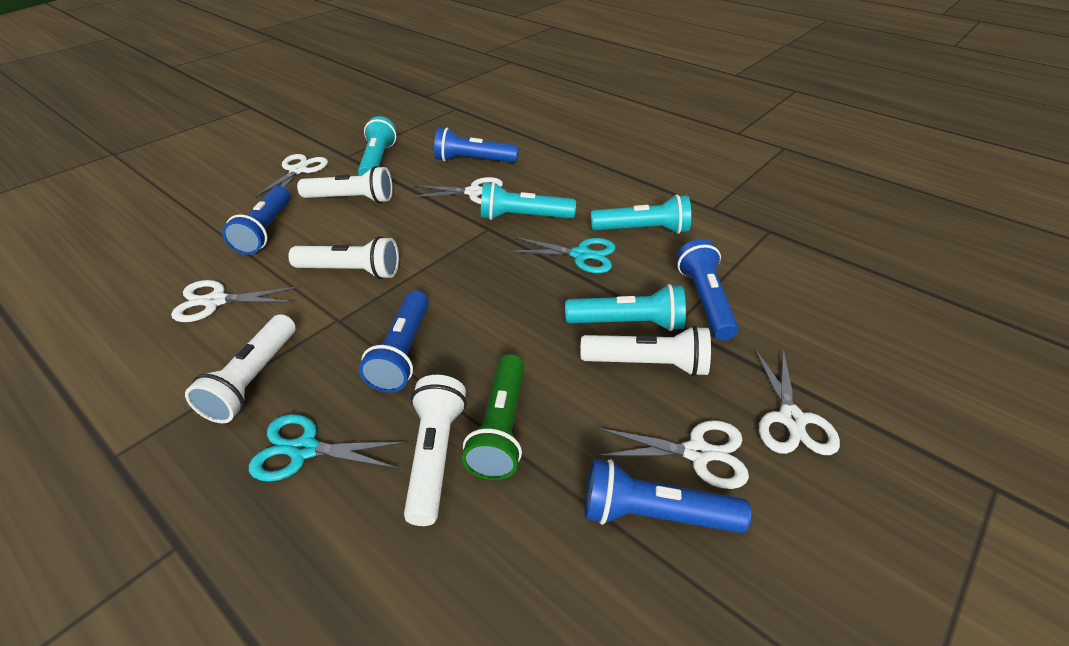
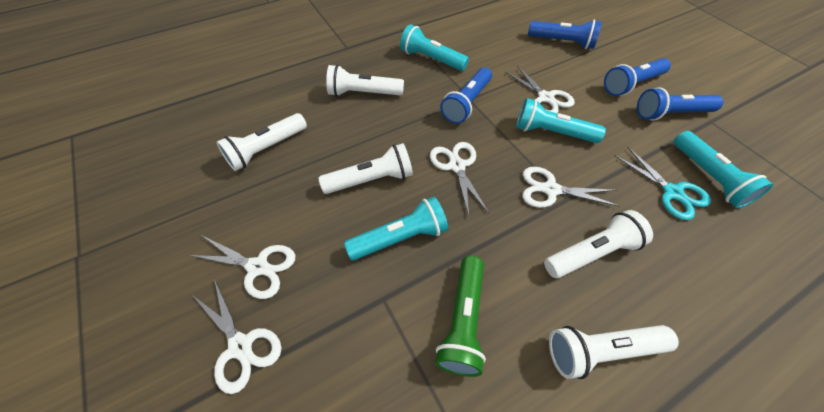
blue flashlight: 5 -> 4
turquoise scissors: 2 -> 1

